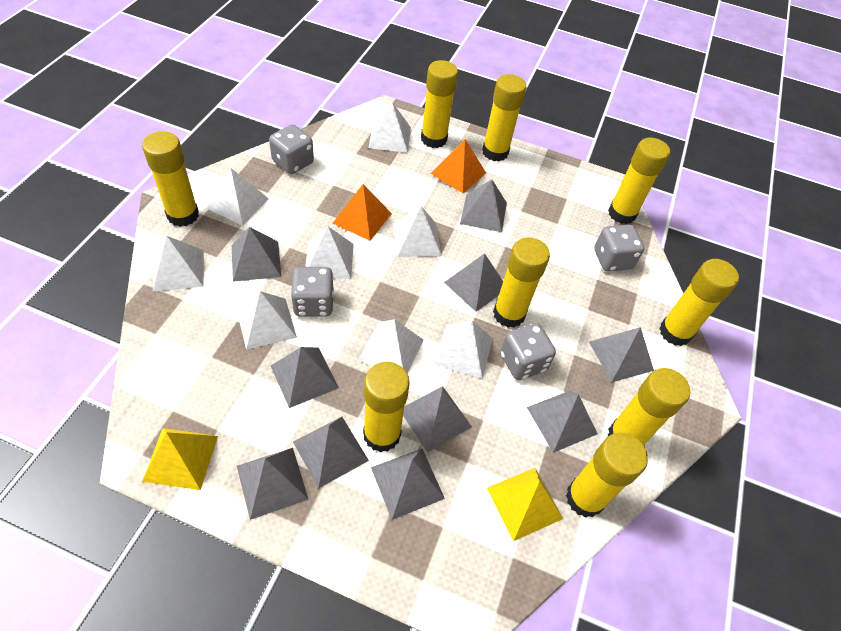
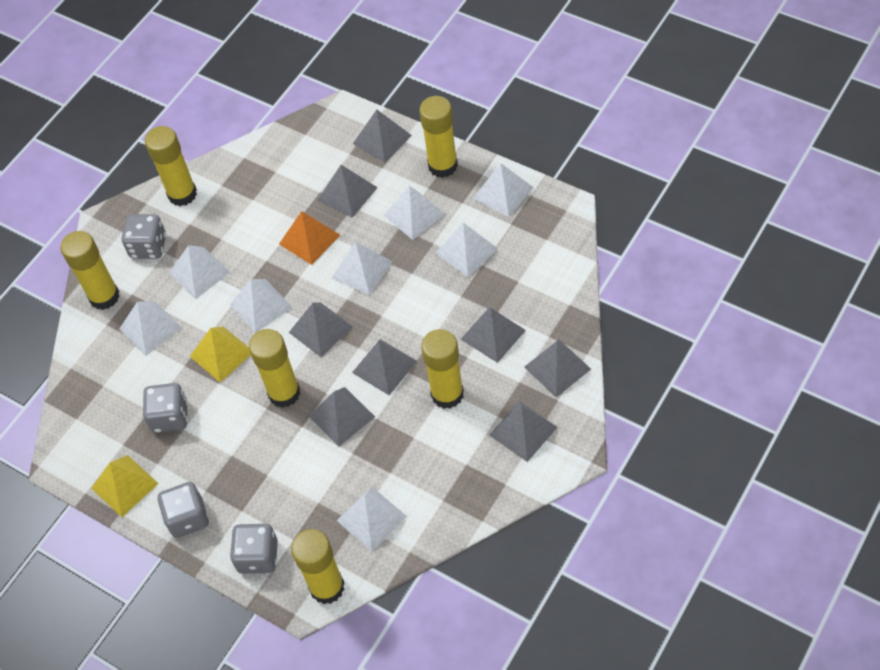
grey pyramid: 10 -> 8
orange pyramid: 2 -> 1
yellow glue stick: 9 -> 6

